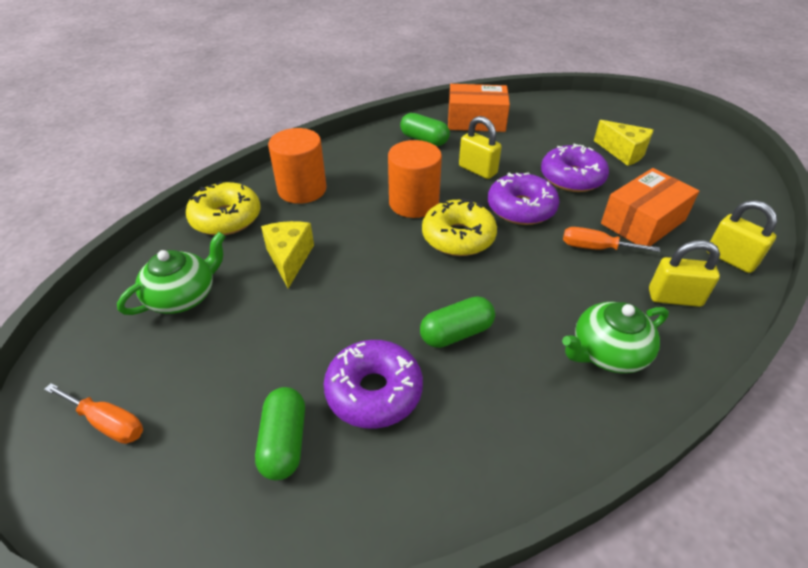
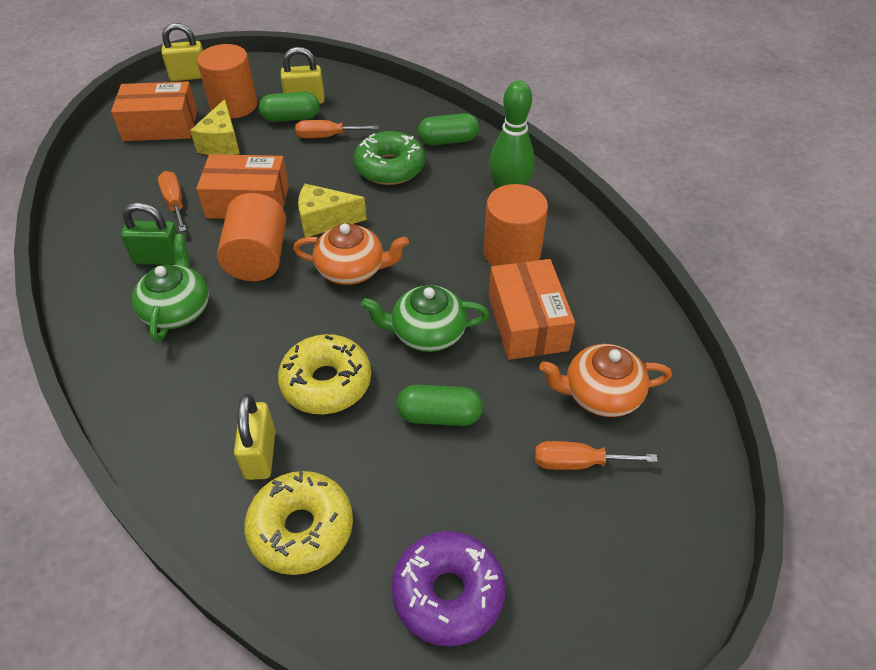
green bowling pin: 0 -> 1
green donut: 0 -> 1
green padlock: 0 -> 1
orange box: 2 -> 3
orange cylinder: 2 -> 3
orange screwdriver: 2 -> 3
orange teapot: 0 -> 2
purple donut: 3 -> 1

